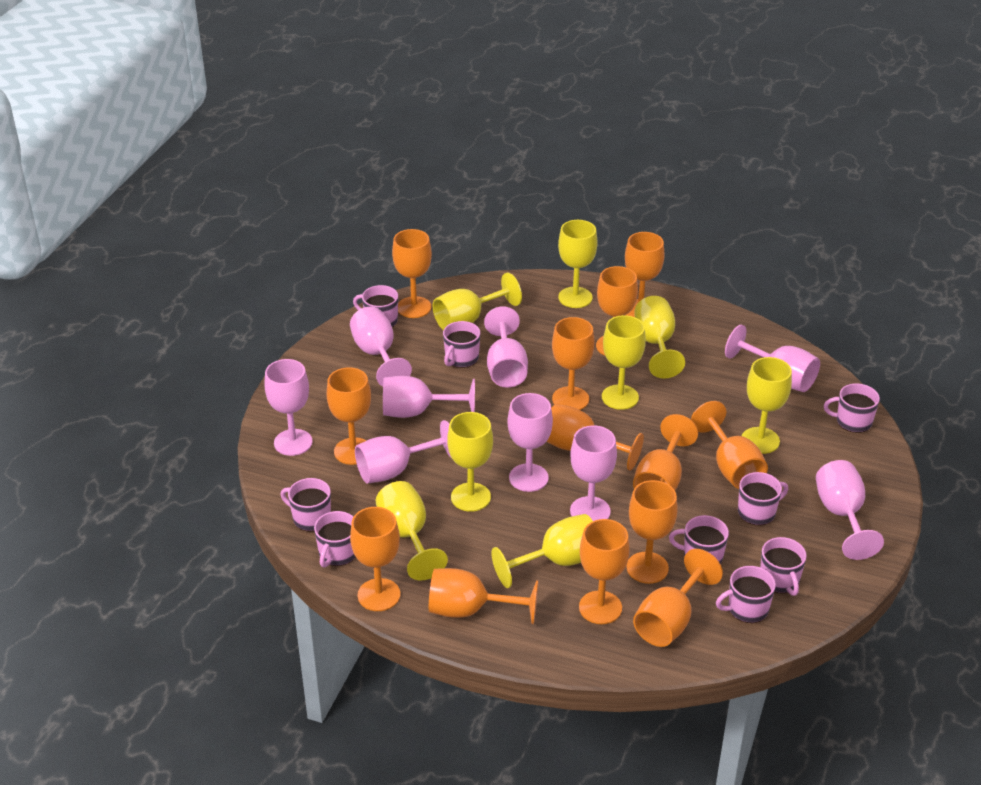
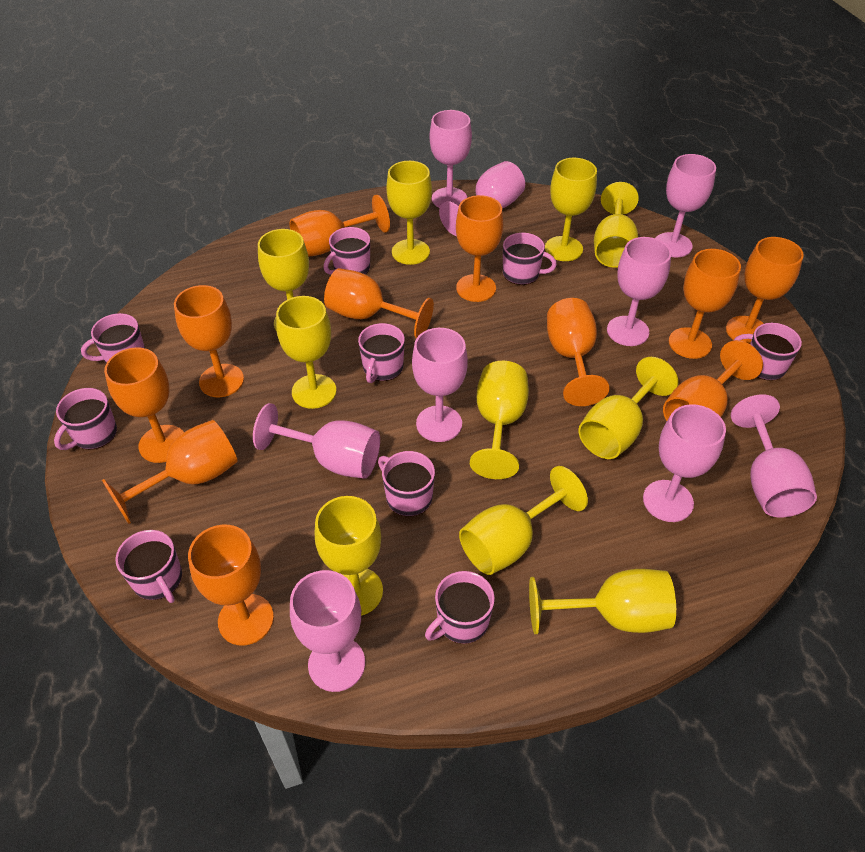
orange goblet: 13 -> 11
yellow goblet: 8 -> 10

